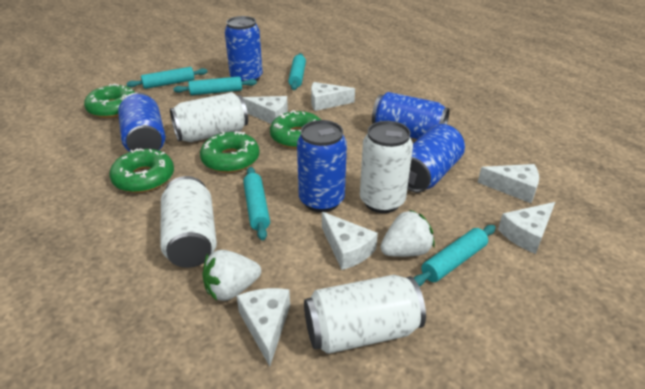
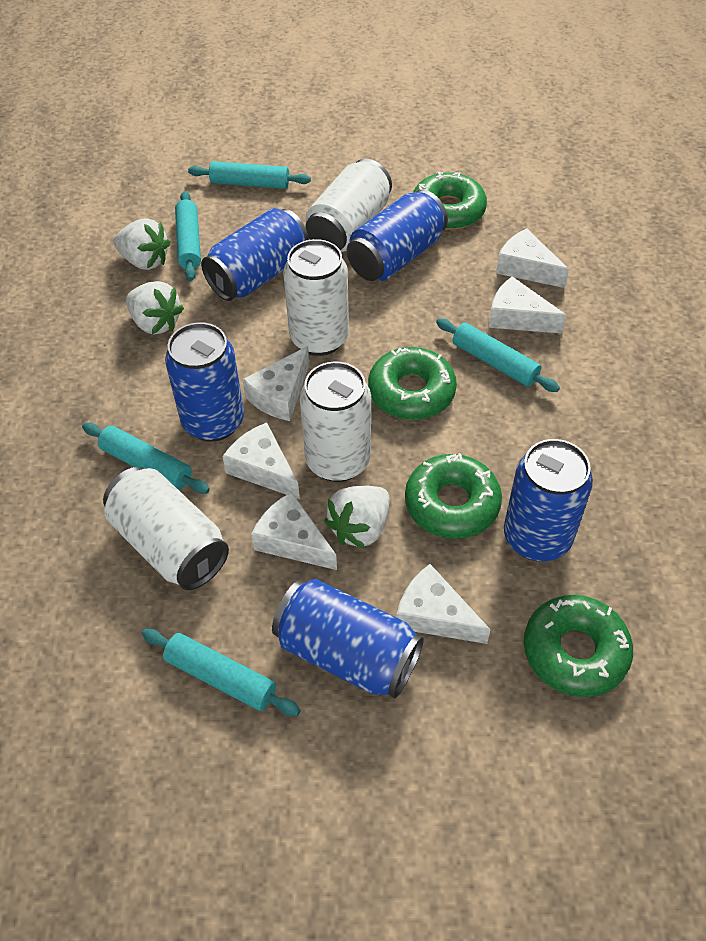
white strawberry: 2 -> 3

